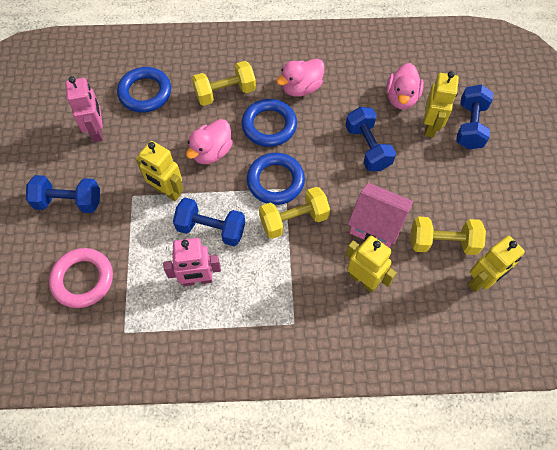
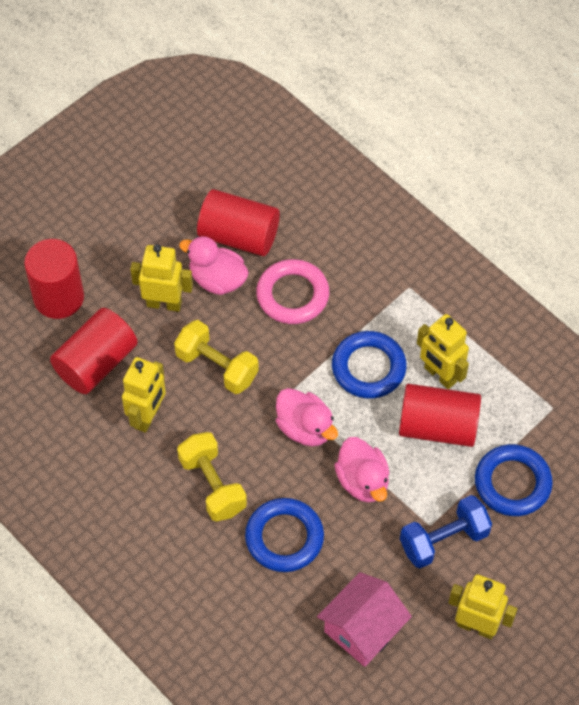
blue dumbbell: 4 -> 1
pink robot: 2 -> 0
red cylinder: 0 -> 4
yellow dumbbell: 3 -> 2

